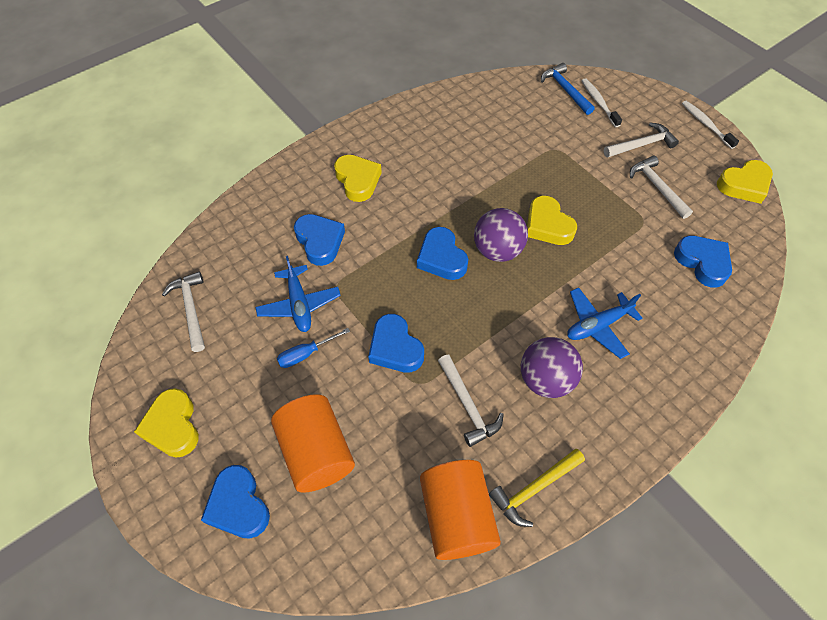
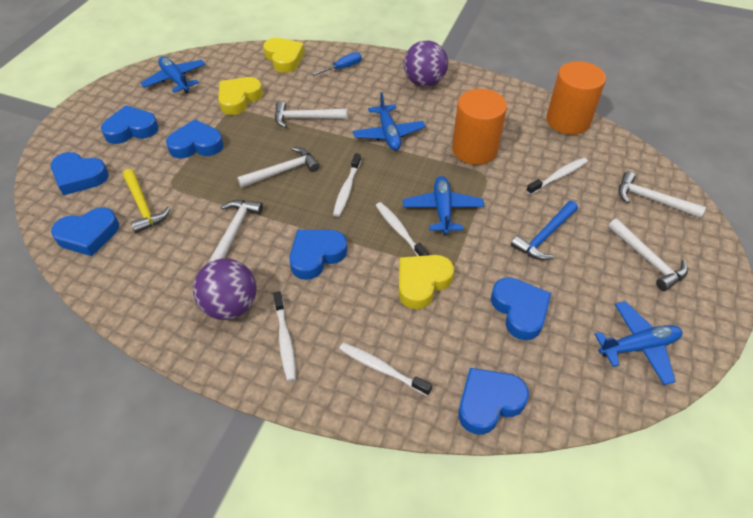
blue heart: 5 -> 7
blue plane: 2 -> 4
white hammer: 4 -> 5
white toothbrush: 2 -> 5
yellow heart: 4 -> 3

